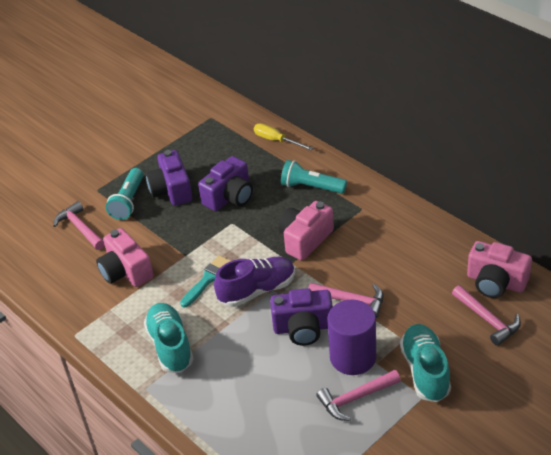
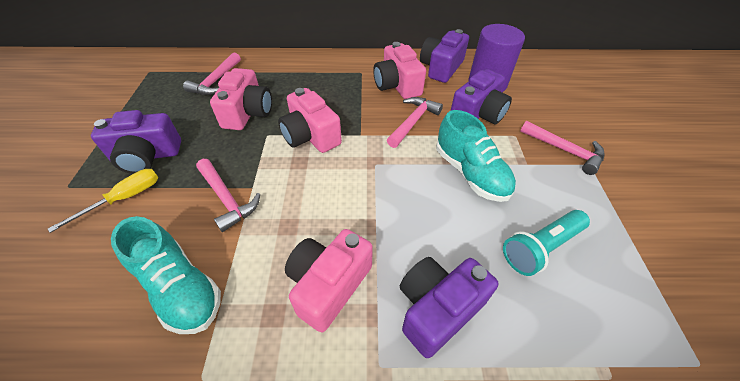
pink camera: 3 -> 4
purple camera: 3 -> 4
purple shoe: 1 -> 0
turquoise brush: 1 -> 0
turquoise flashlight: 2 -> 1

